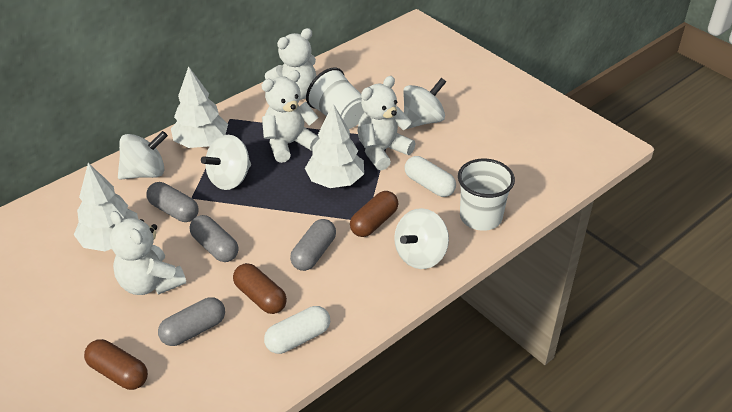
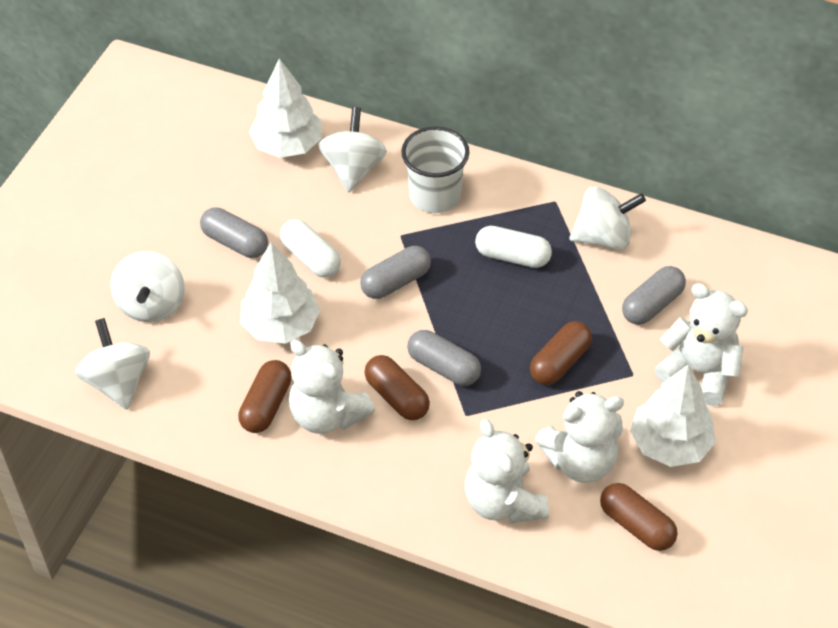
brown capsule: 3 -> 4
white cup: 2 -> 1

